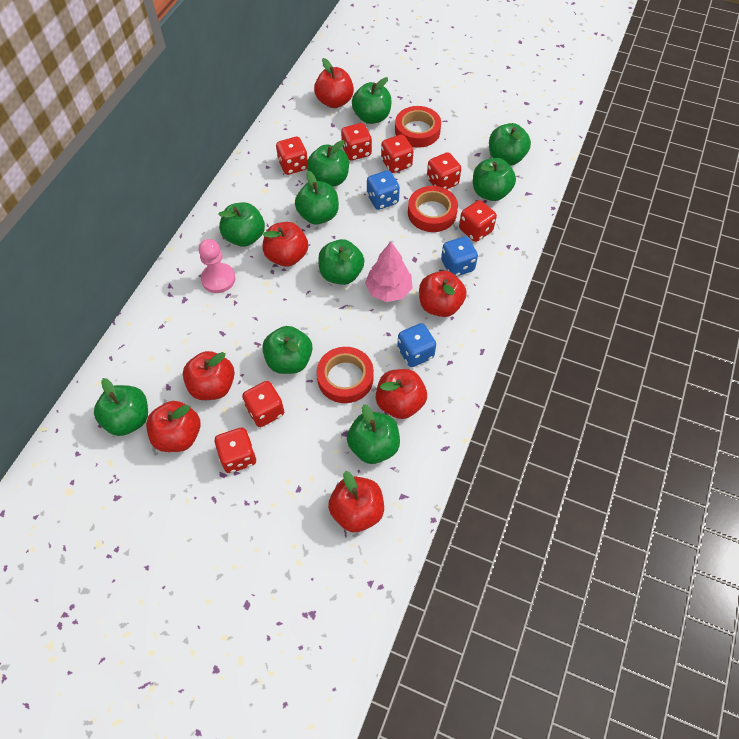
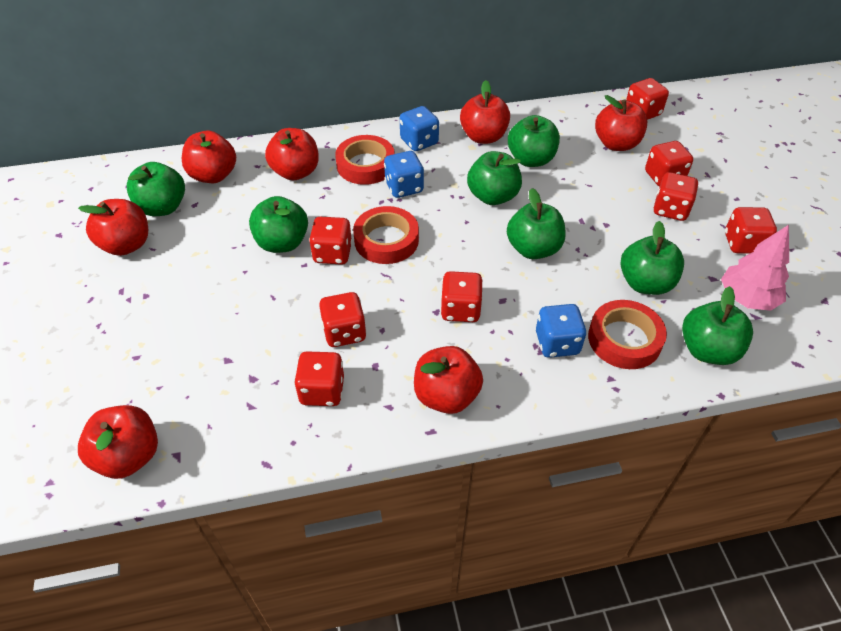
green apple: 10 -> 7
pink pawn: 1 -> 0
red dice: 7 -> 8

